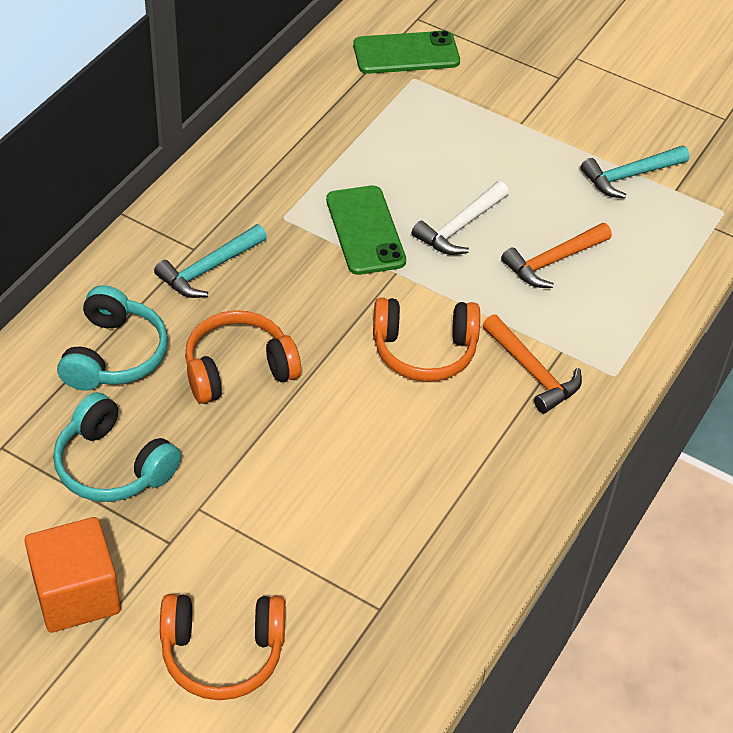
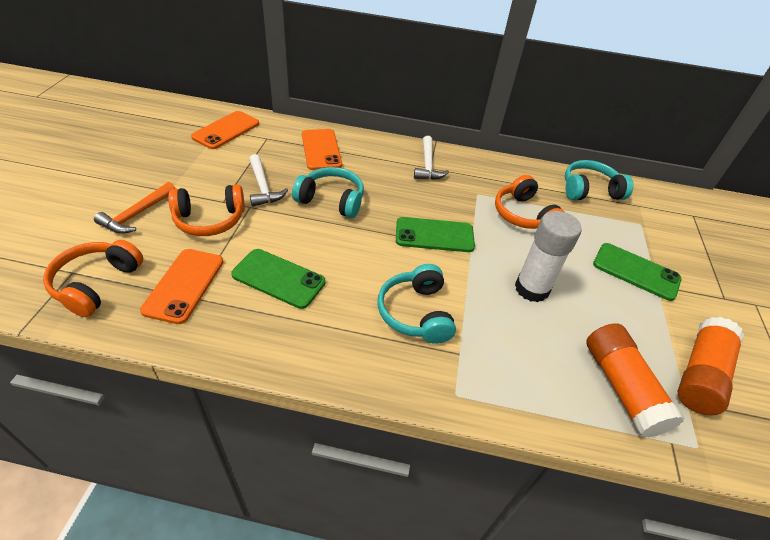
green phone: 2 -> 3
orange cube: 1 -> 0
orange glue stick: 0 -> 2
orange hammer: 2 -> 1
orange phone: 0 -> 3
turquoise hammer: 2 -> 0
turquoise headphones: 2 -> 3
white glue stick: 0 -> 1
white hammer: 1 -> 2

